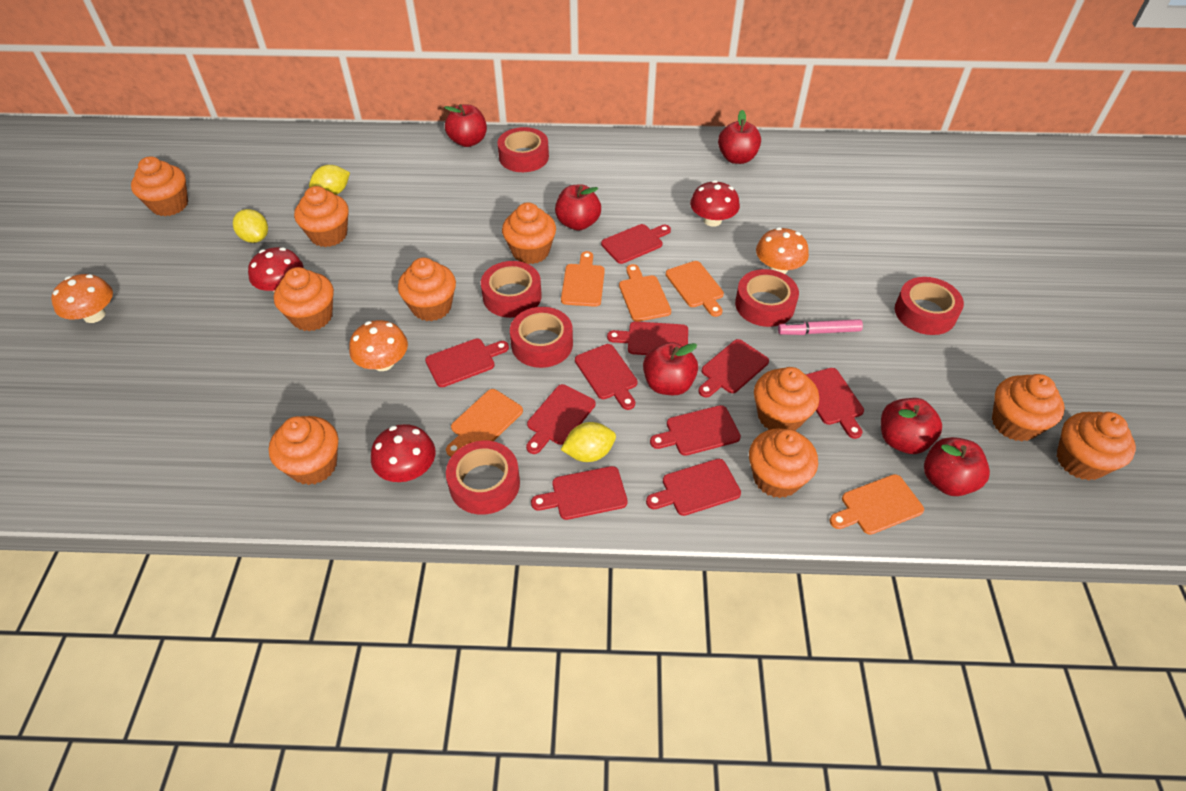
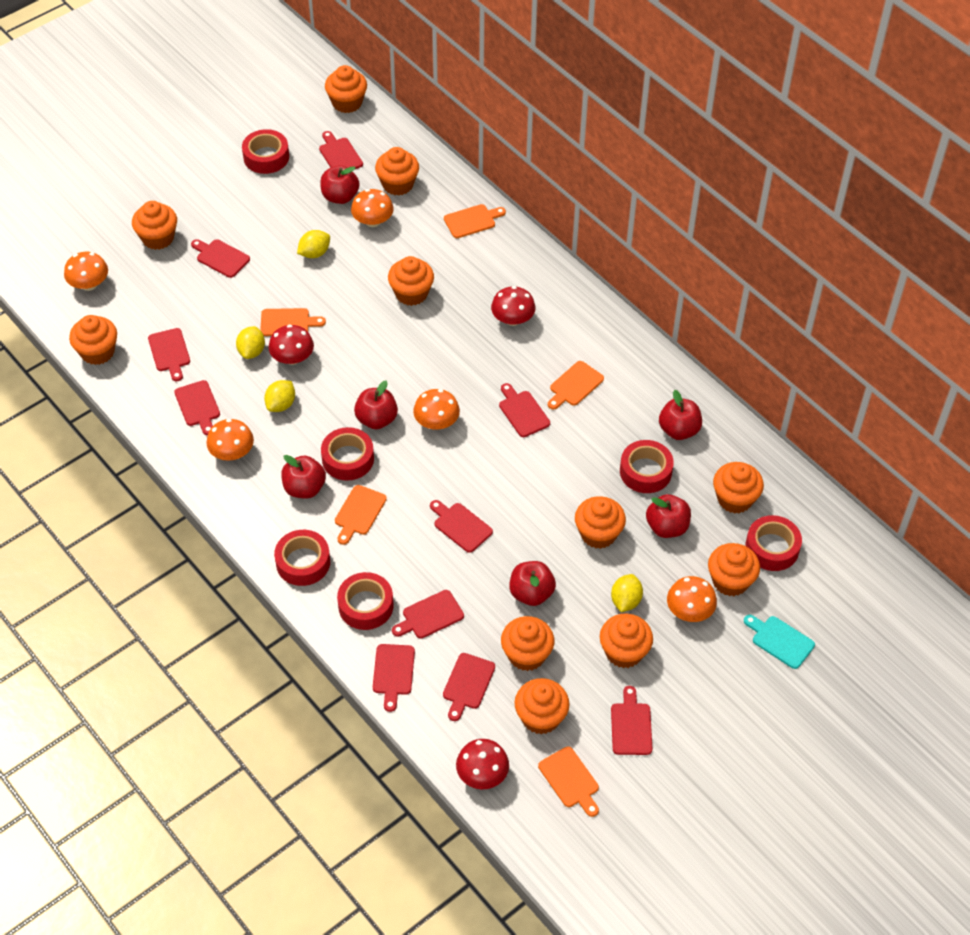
orange cupcake: 10 -> 11
orange mushroom: 3 -> 5
pink marker: 1 -> 0
turquoise cutting board: 0 -> 1
yellow lemon: 3 -> 4

